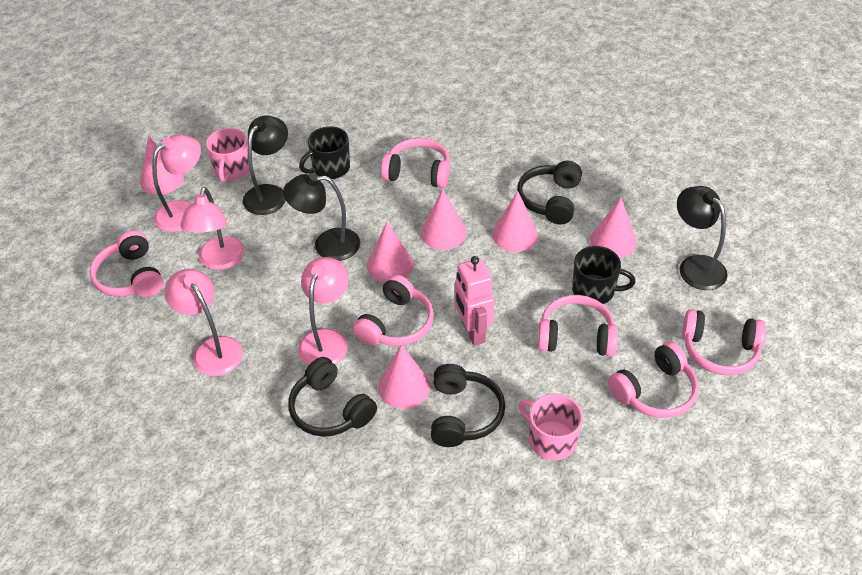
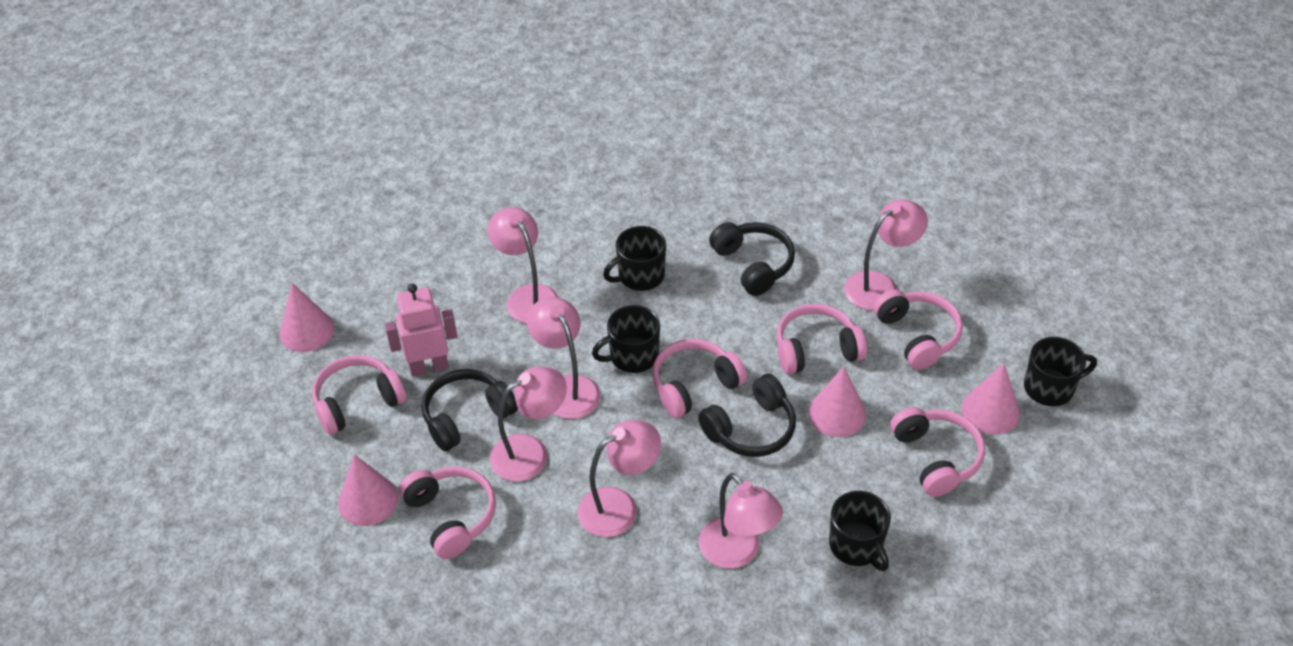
black lamp: 3 -> 0
black mug: 2 -> 4
pink cone: 6 -> 4
pink lamp: 4 -> 6
pink mug: 2 -> 0

